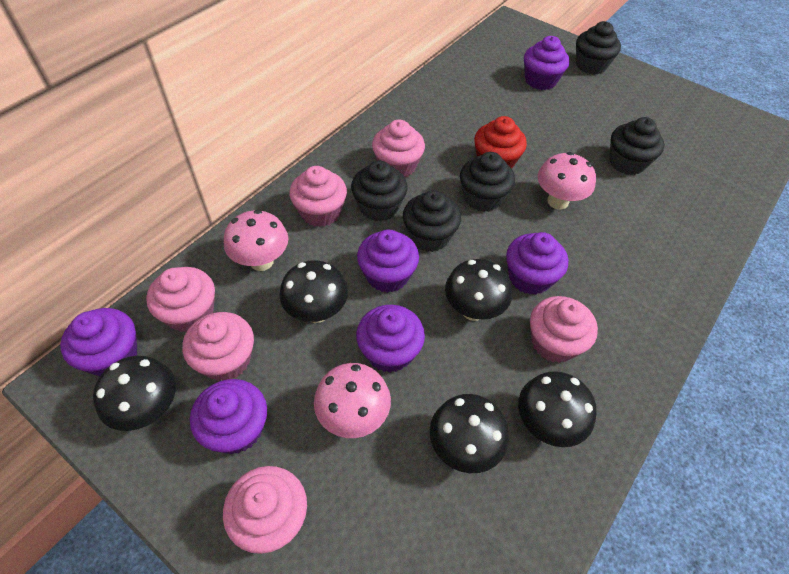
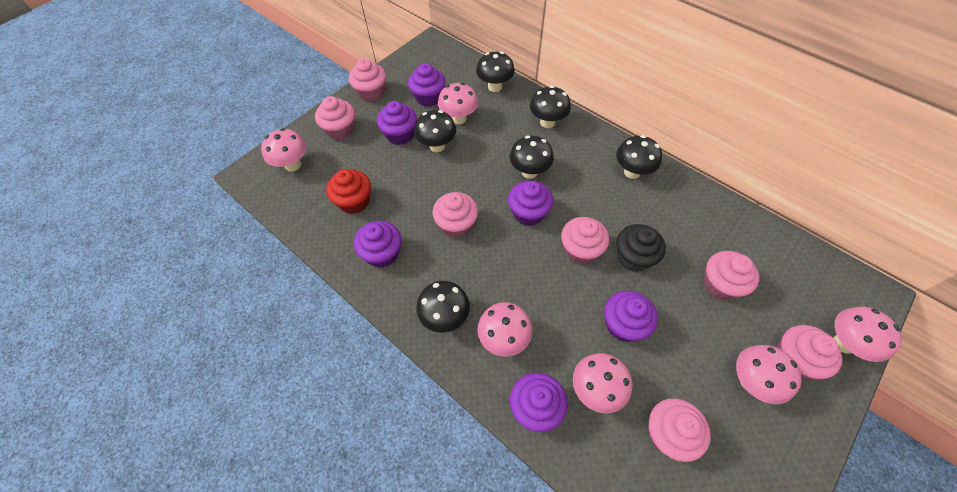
black cupcake: 5 -> 1
black mushroom: 5 -> 6
pink cupcake: 6 -> 7
pink mushroom: 3 -> 6

